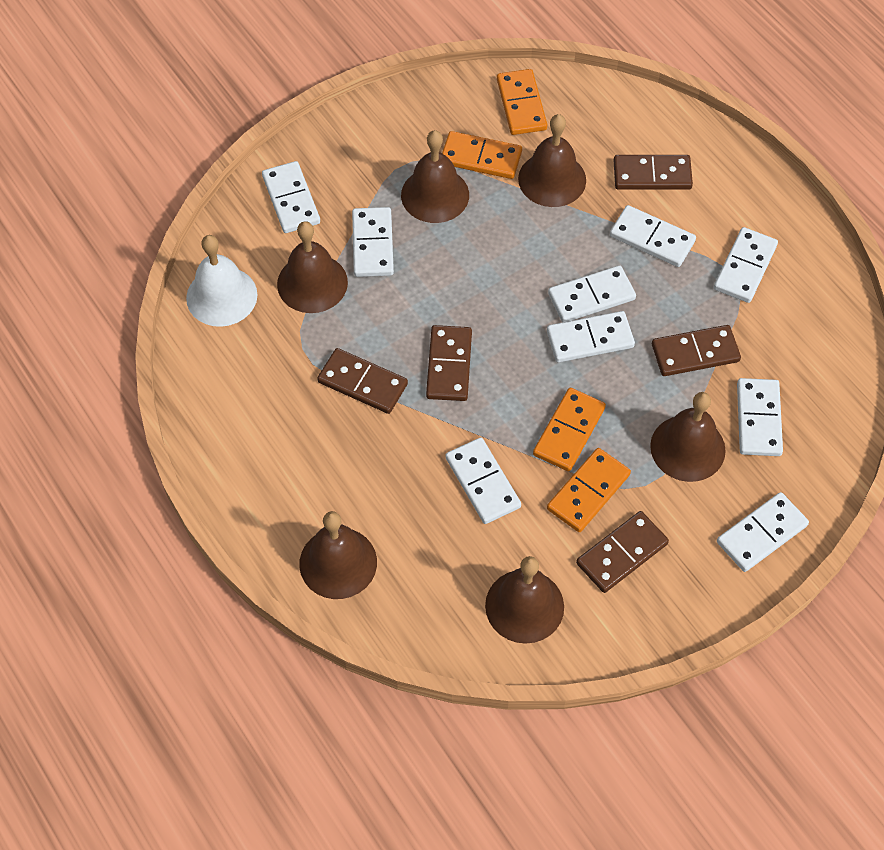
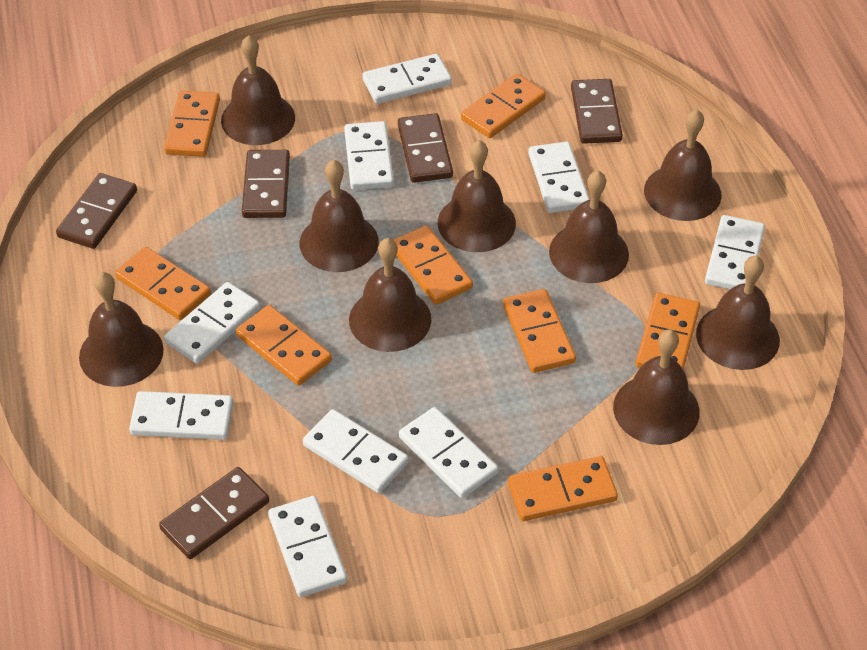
brown bell: 6 -> 9
orange domino: 4 -> 8
white bell: 1 -> 0

